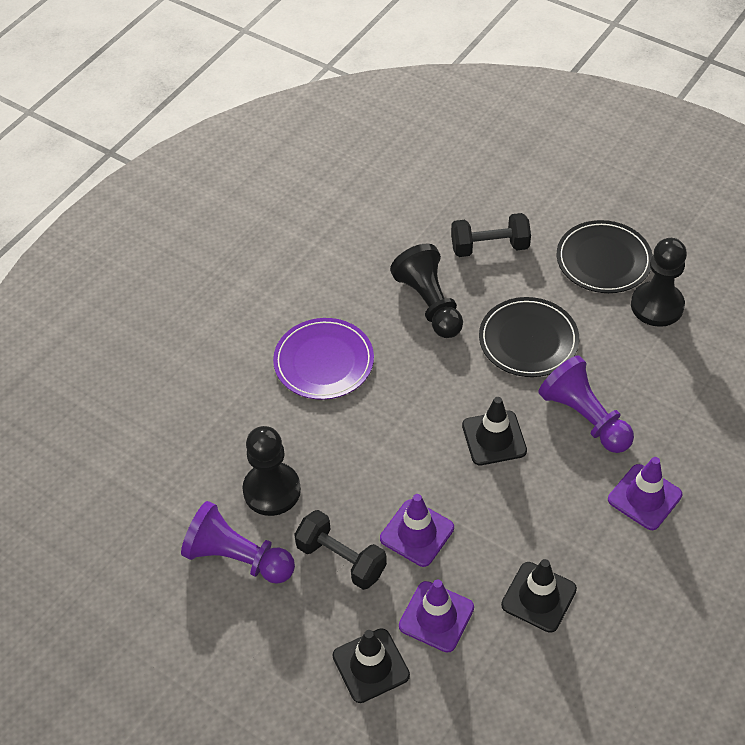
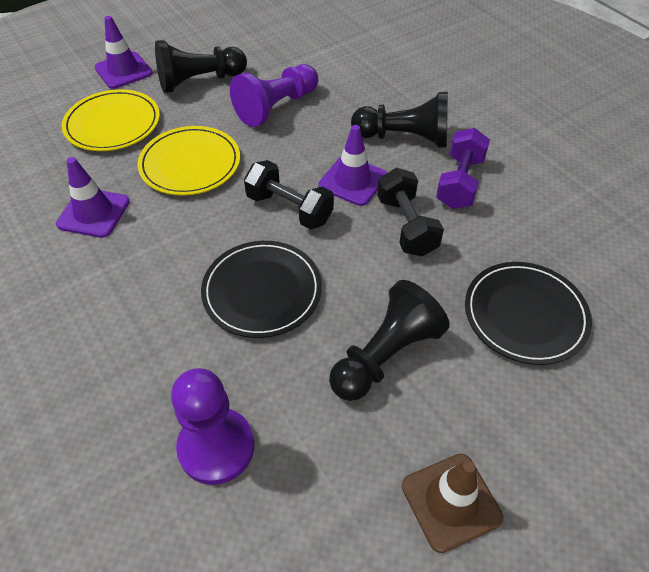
black traffic cone: 3 -> 0
brown traffic cone: 0 -> 1
purple dumbbell: 0 -> 1
purple plate: 1 -> 0
yellow plate: 0 -> 2

